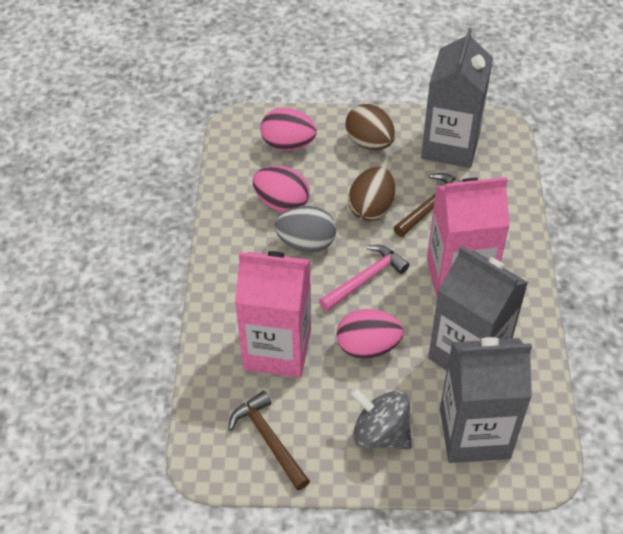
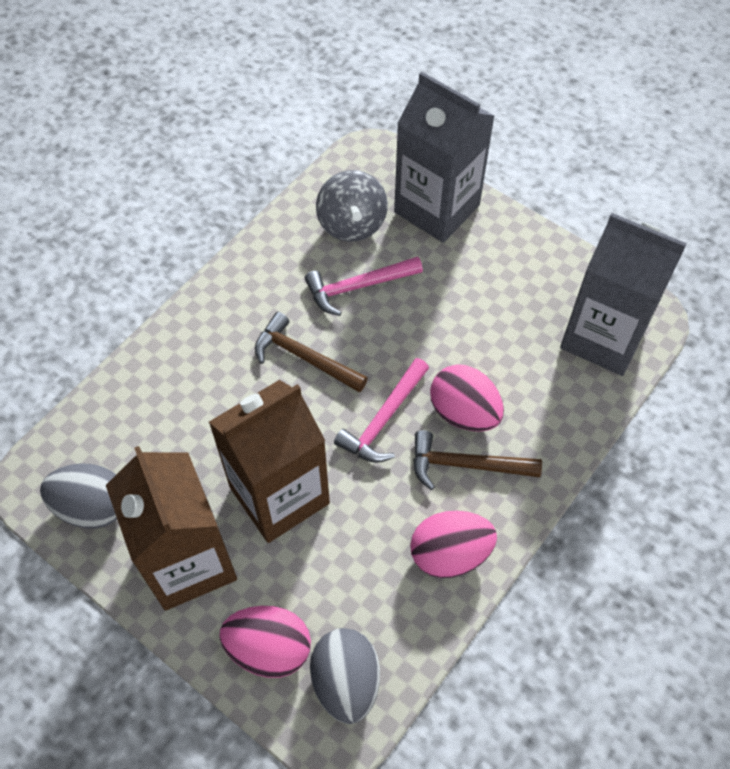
brown carton: 0 -> 2
brown egg: 2 -> 0
grey carton: 3 -> 2
grey egg: 1 -> 2
pink carton: 2 -> 0
pink hammer: 1 -> 2

